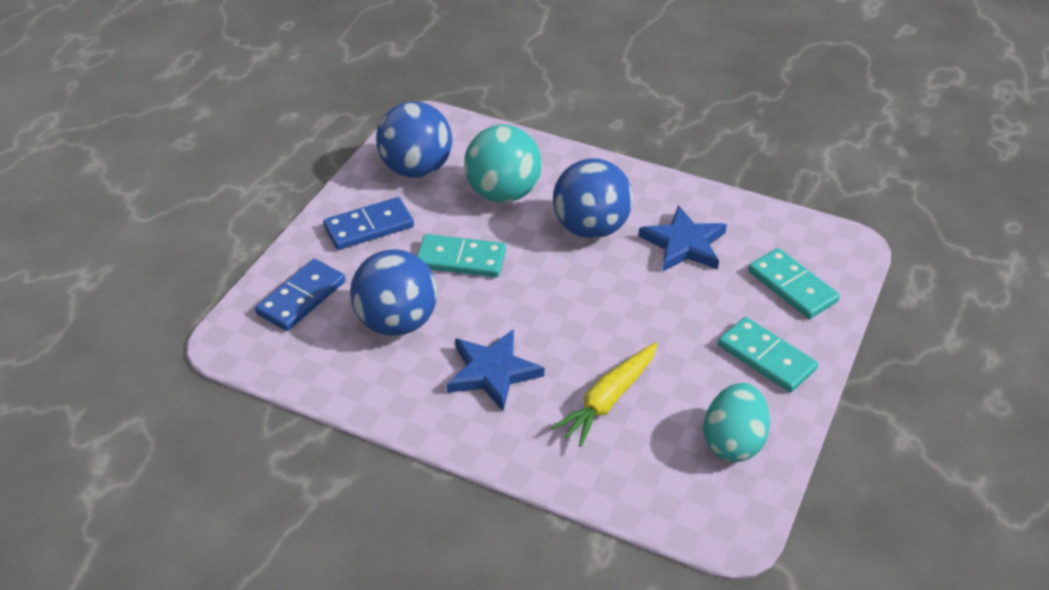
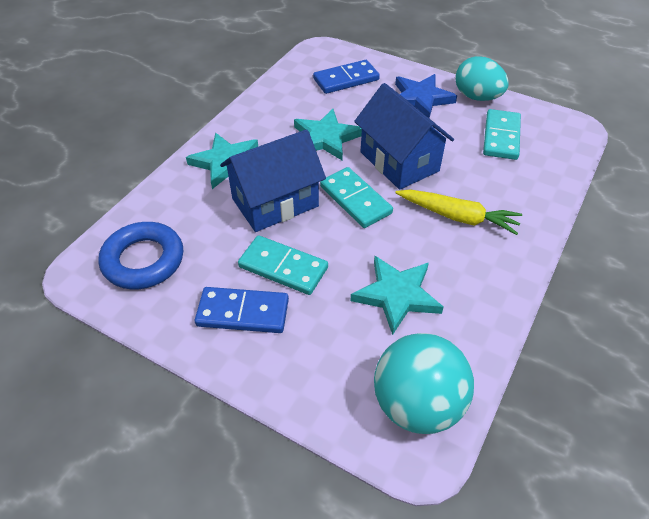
blue ball: 3 -> 0
blue house: 0 -> 2
blue ring: 0 -> 1
blue star: 2 -> 1
turquoise star: 0 -> 3

